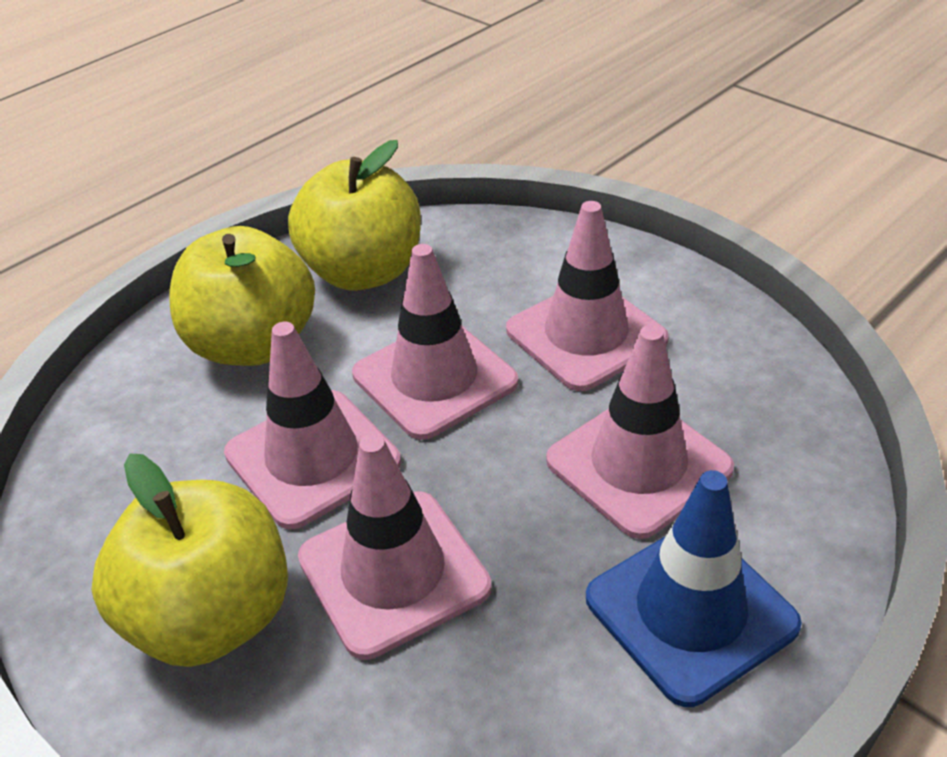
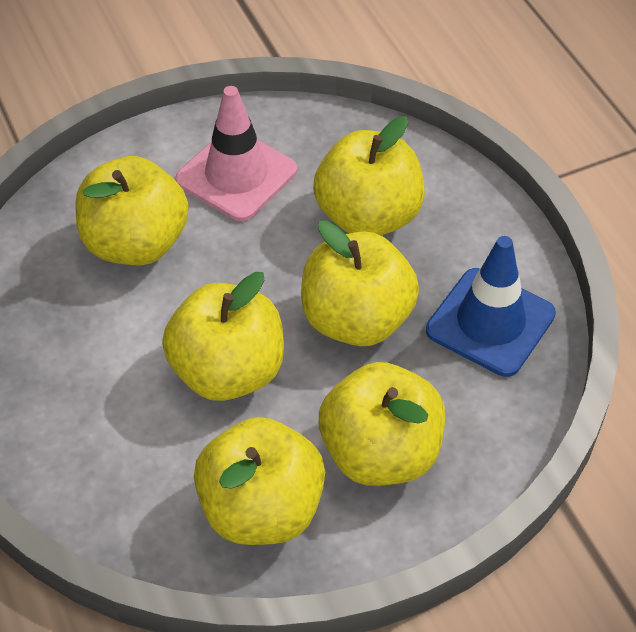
pink traffic cone: 5 -> 1
yellow apple: 3 -> 6

